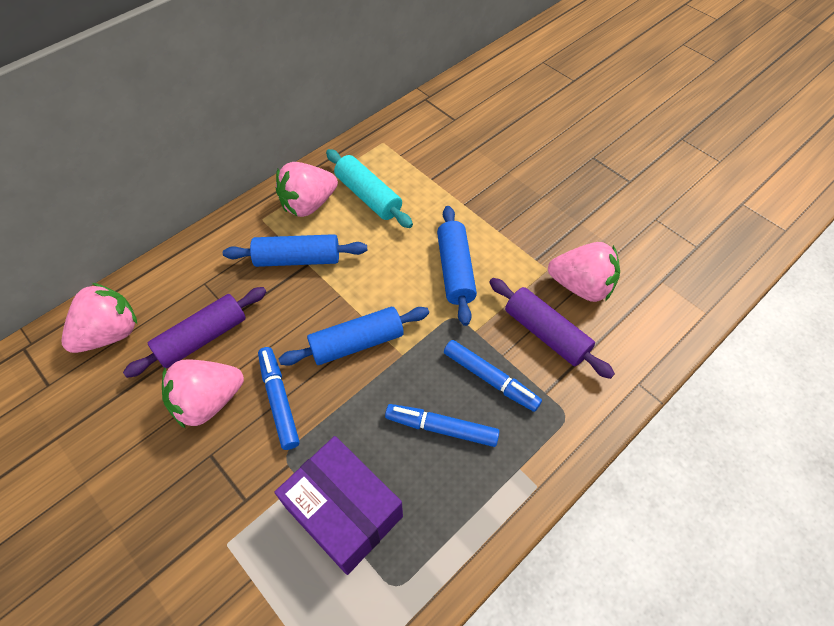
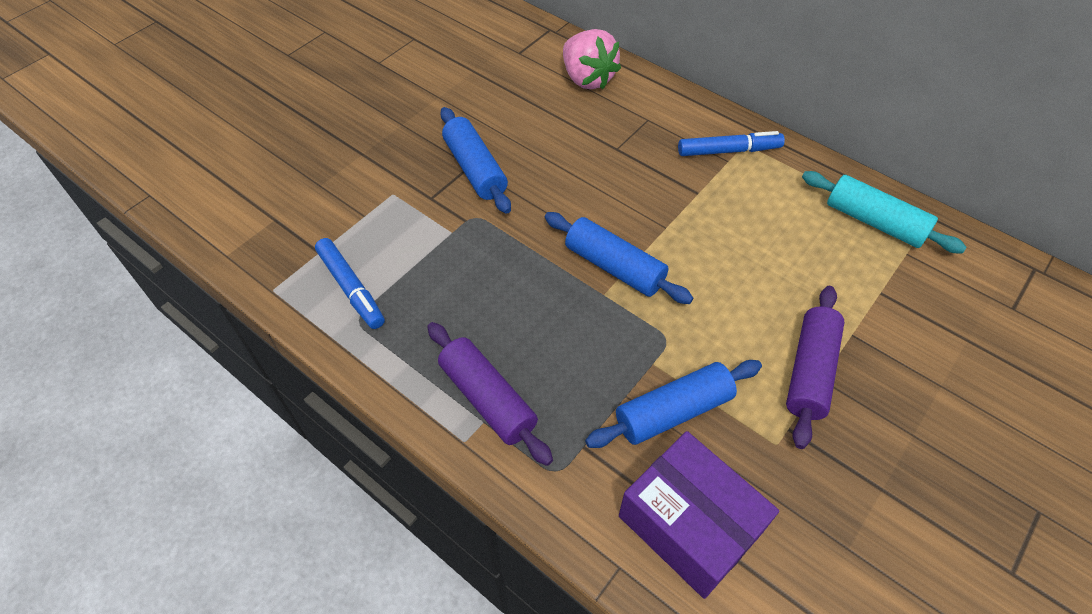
blue marker: 3 -> 2
pink strawberry: 4 -> 1

